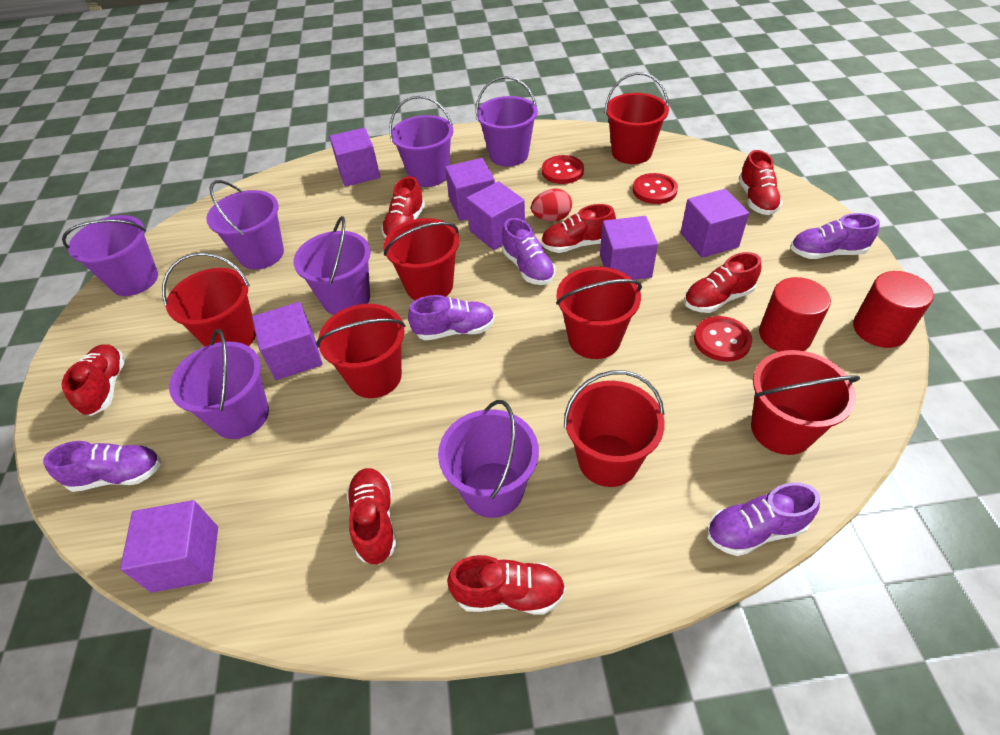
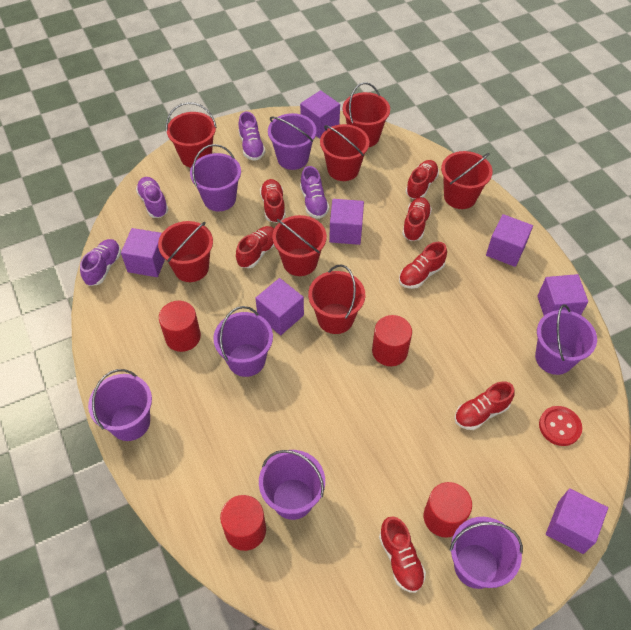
purple shoe: 5 -> 4
red button: 3 -> 1
red cylinder: 2 -> 4
red egg: 1 -> 0

